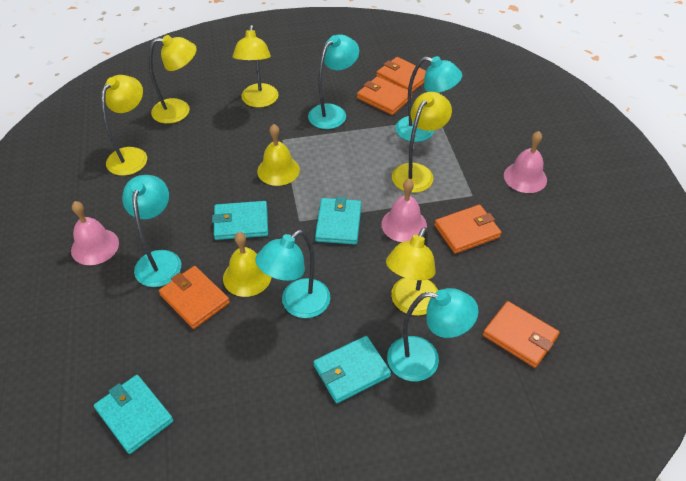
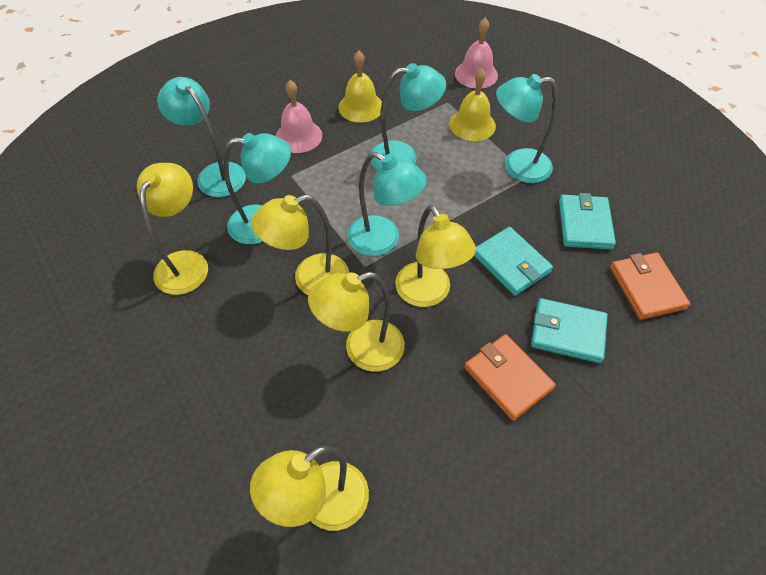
orange wallet: 5 -> 2
pink bell: 3 -> 2
turquoise wallet: 4 -> 3

